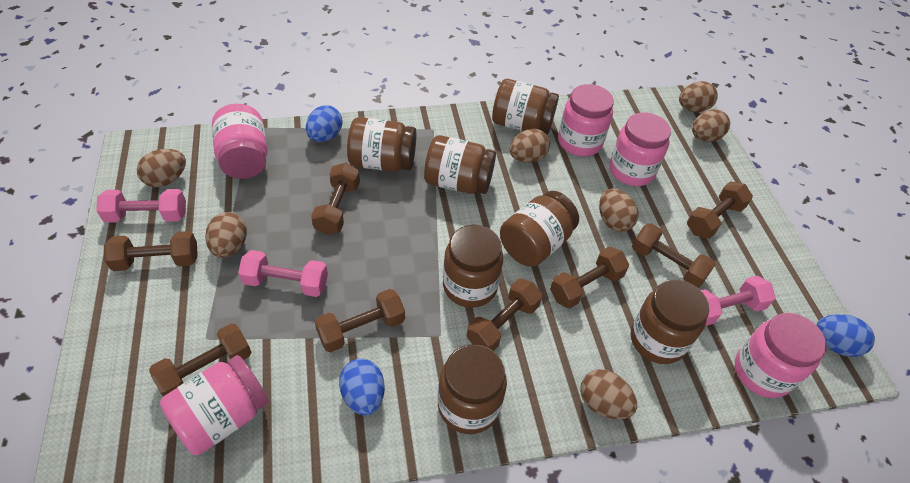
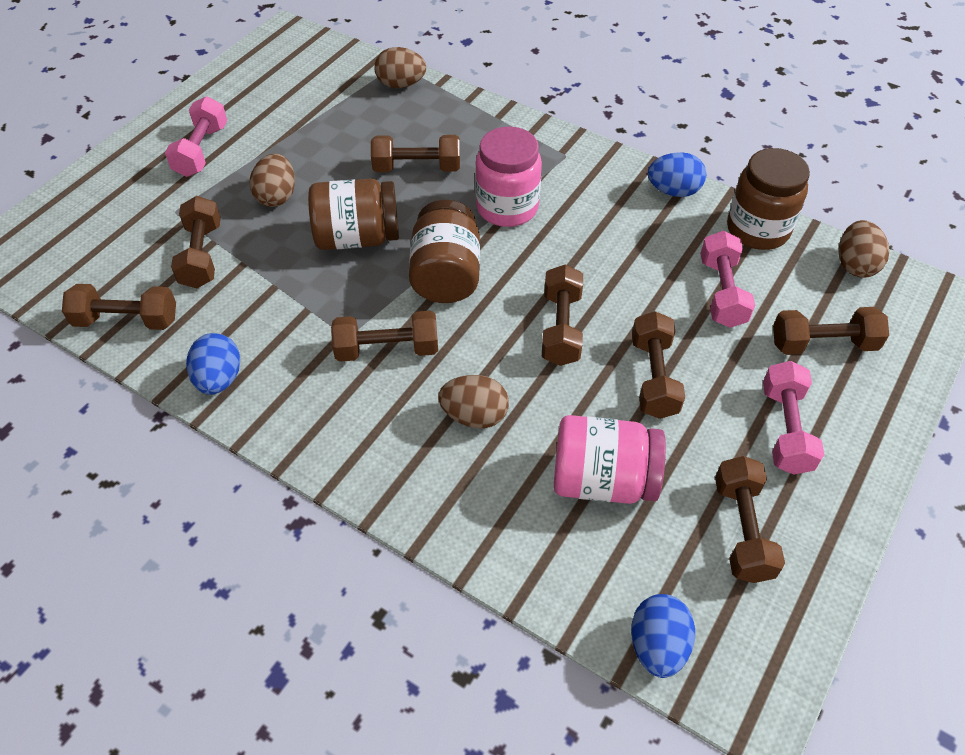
brown egg: 7 -> 4
brown jar: 7 -> 3
pink jar: 5 -> 2

